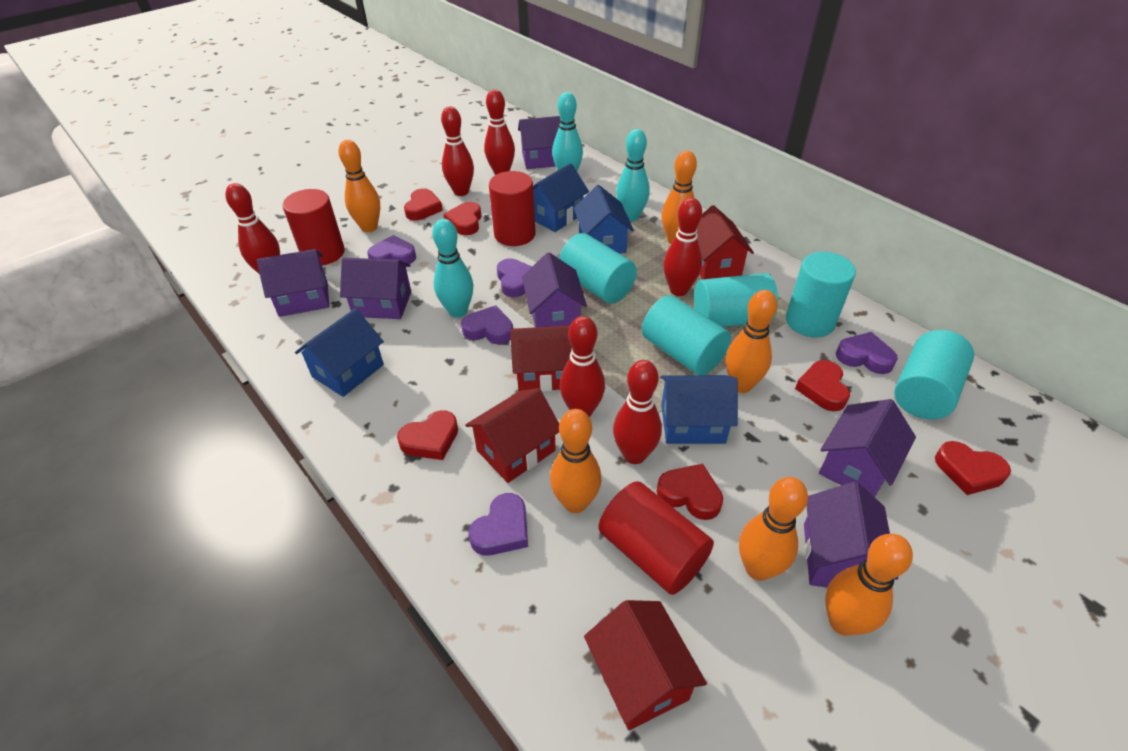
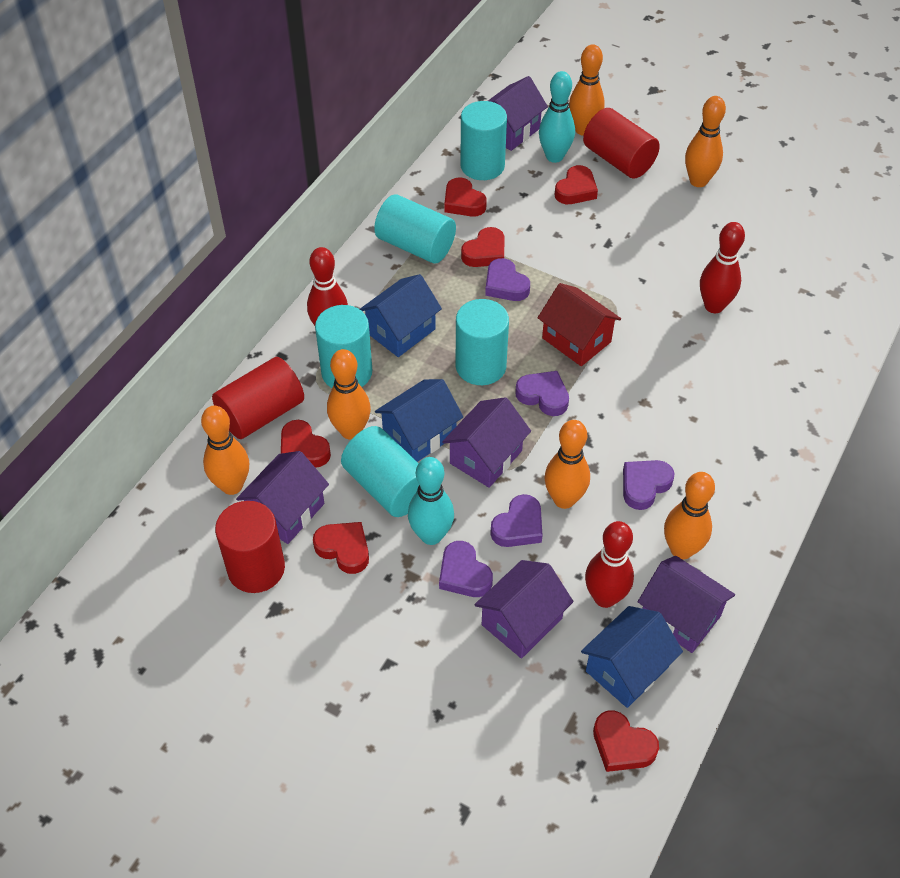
blue house: 4 -> 3
purple house: 6 -> 5
red bowling pin: 6 -> 3
red house: 4 -> 1
turquoise bowling pin: 3 -> 2

